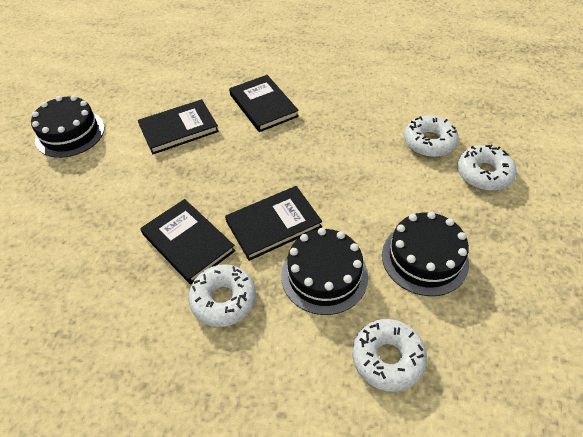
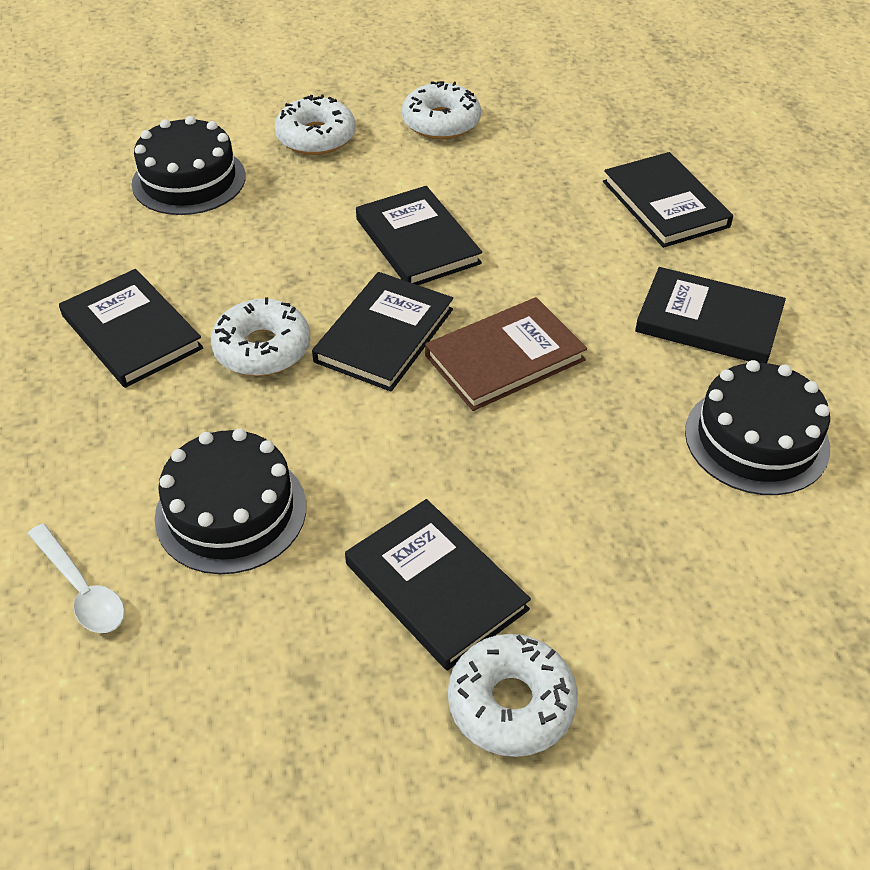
black book: 4 -> 6
brown book: 0 -> 1
white spoon: 0 -> 1

